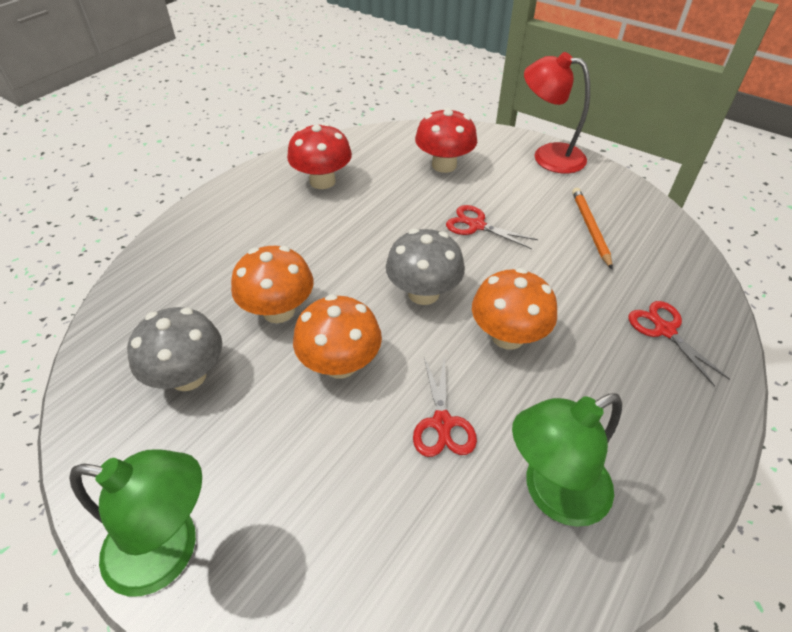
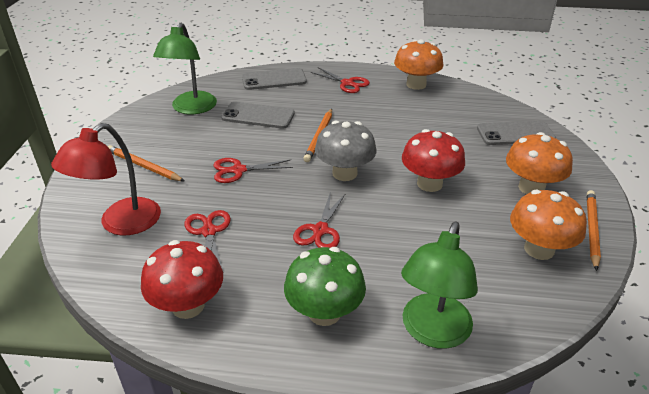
green mushroom: 0 -> 1
grey mushroom: 2 -> 1
grey phone: 0 -> 3
orange pencil: 1 -> 3
red scissors: 3 -> 4

